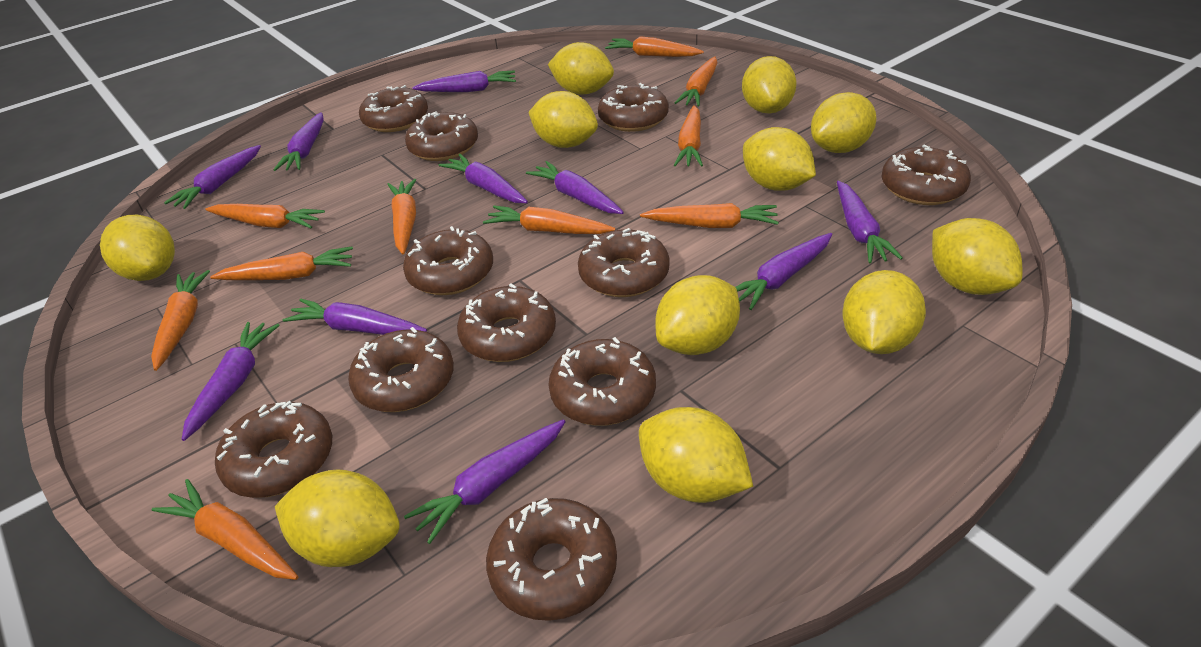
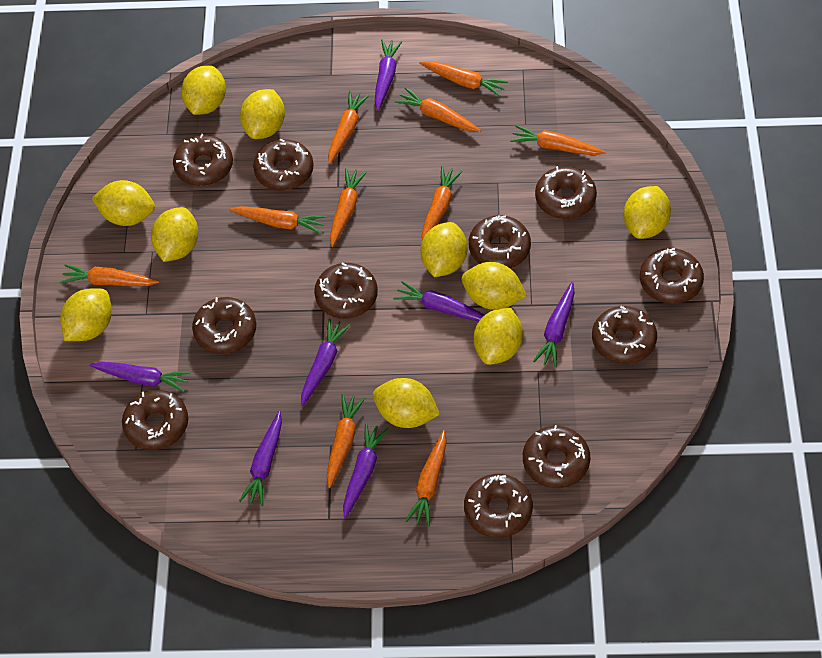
purple carrot: 10 -> 7
yellow lemon: 11 -> 10

